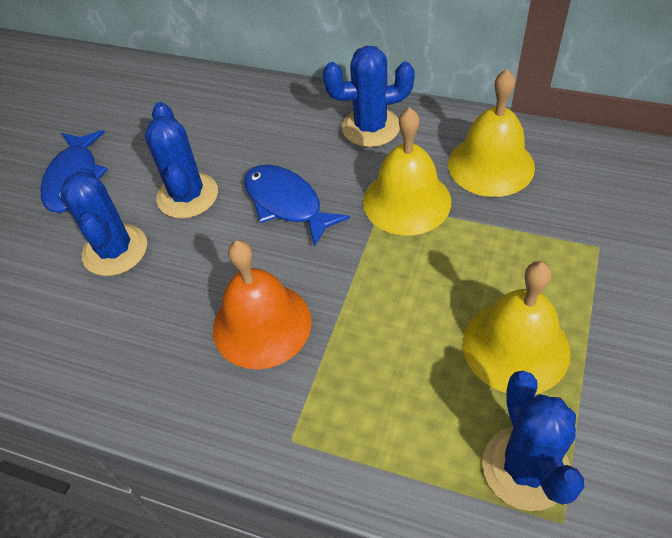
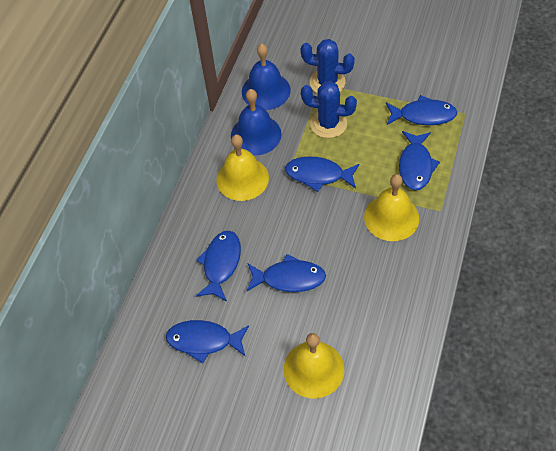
blue bell: 0 -> 2
blue cactus: 4 -> 2
blue fish: 2 -> 6
orange bell: 1 -> 0

